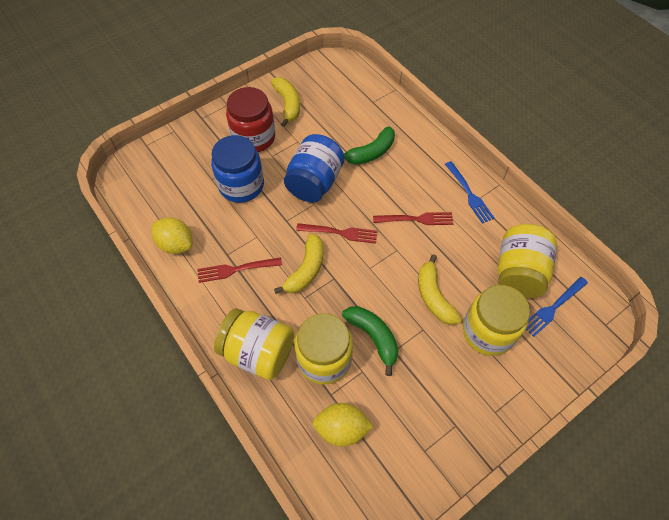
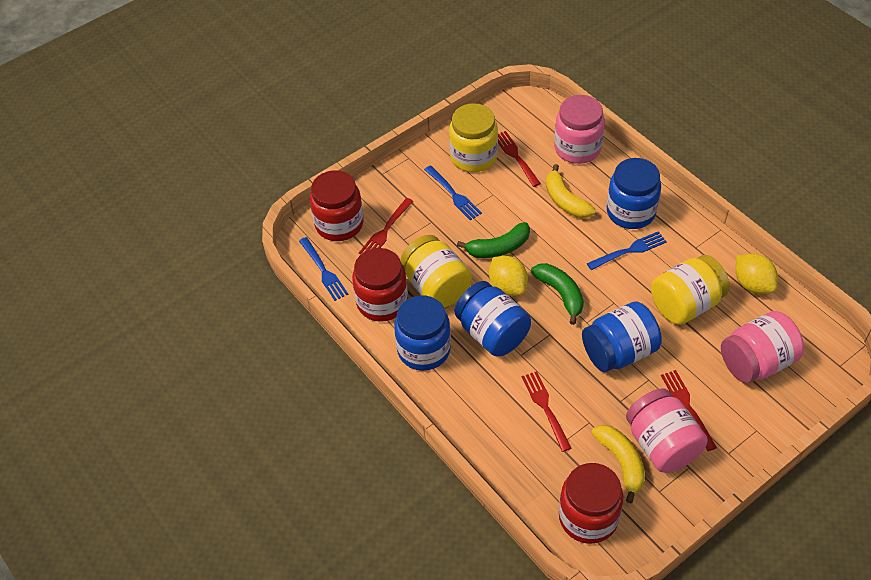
blue fork: 2 -> 3
blue jar: 2 -> 4
pink jar: 0 -> 3
red fork: 3 -> 4
red jar: 1 -> 3
yellow banana: 3 -> 2
yellow jar: 4 -> 3

